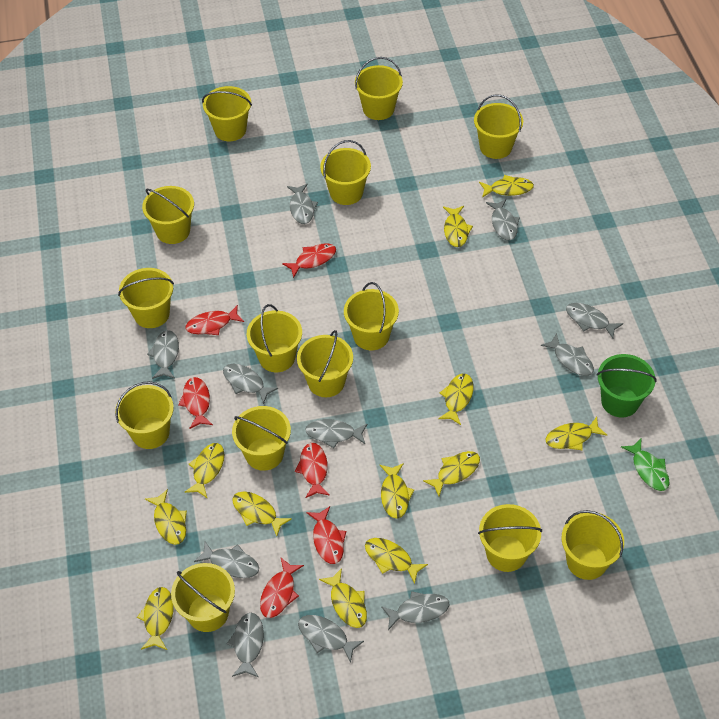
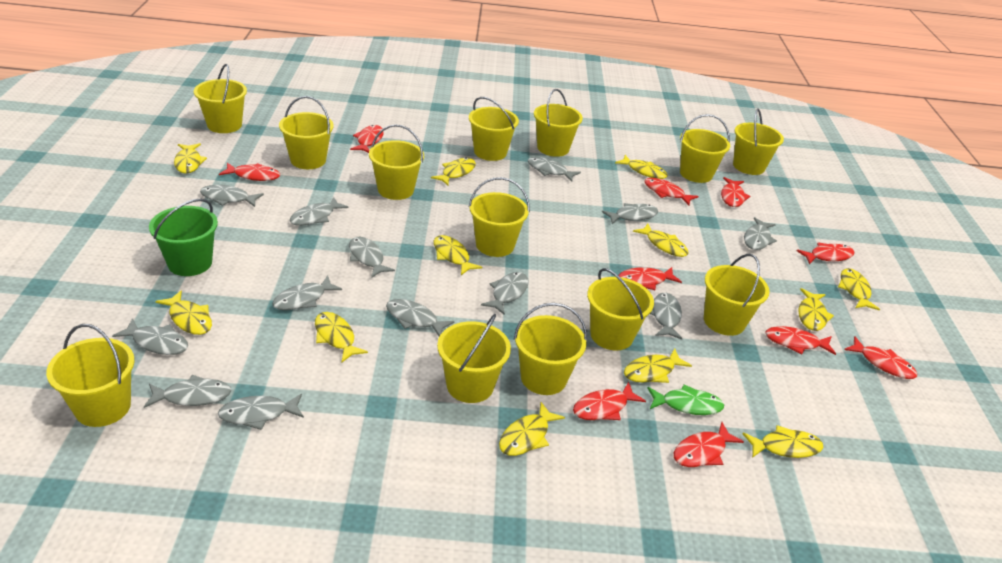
grey fish: 11 -> 13
red fish: 6 -> 10
yellow bucket: 14 -> 13

